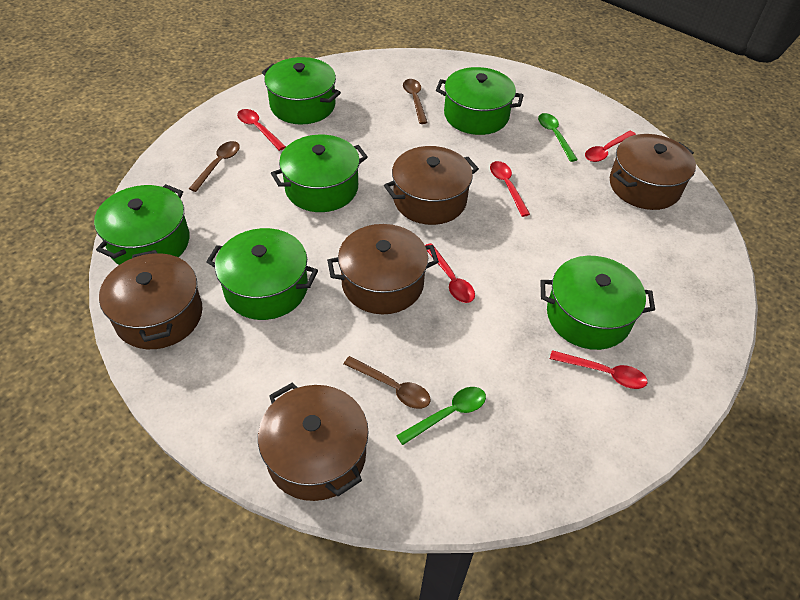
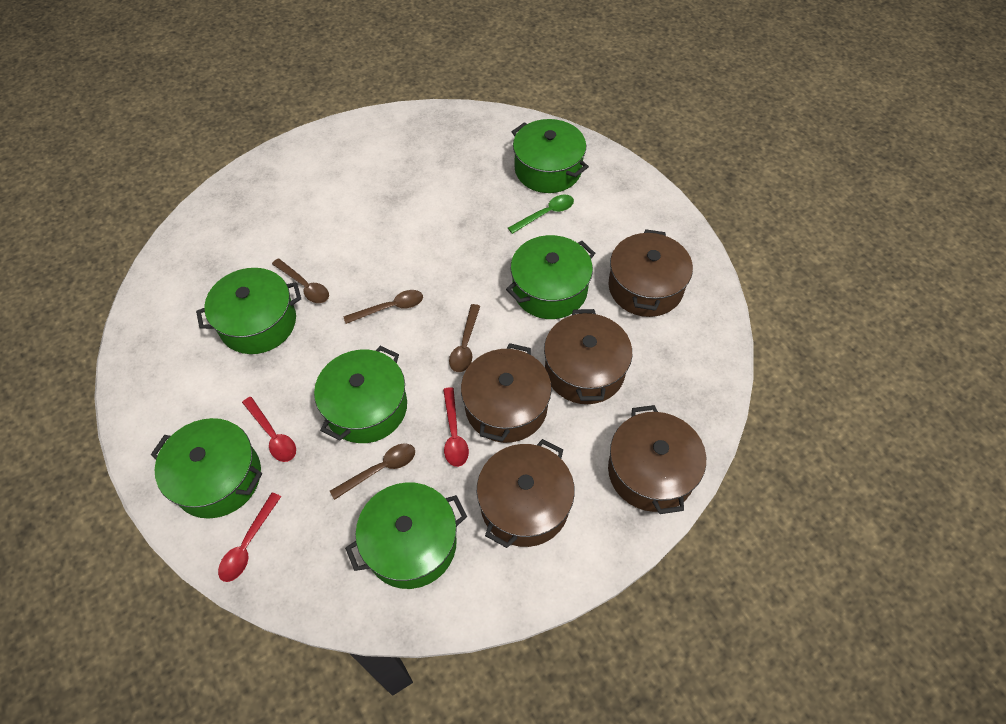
brown spoon: 3 -> 4
green spoon: 2 -> 1
red spoon: 5 -> 3

